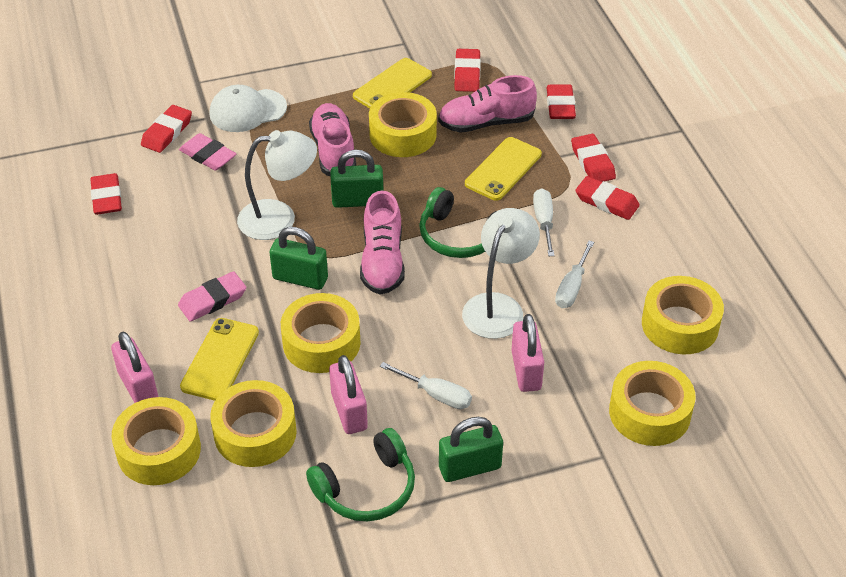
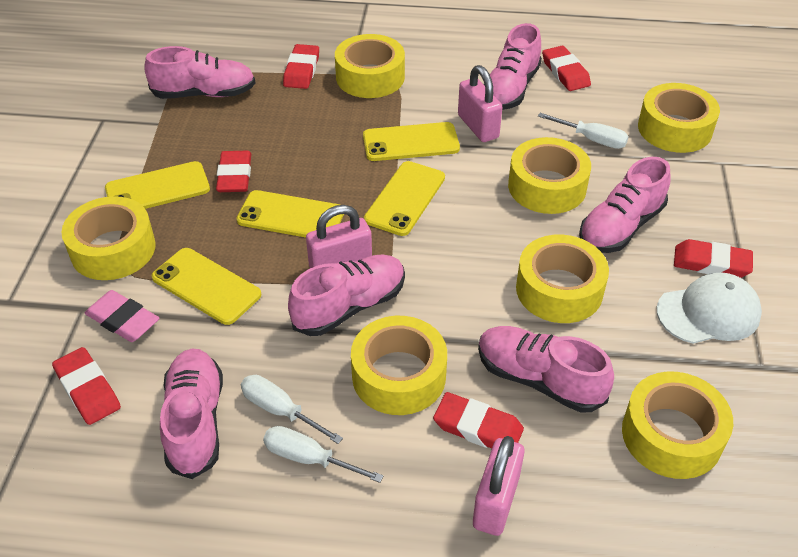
green headphones: 2 -> 0
green padlock: 3 -> 0
pink eraser: 2 -> 1
pink shoe: 3 -> 6
white lamp: 2 -> 0
yellow phone: 3 -> 5
yellow tape: 6 -> 7

